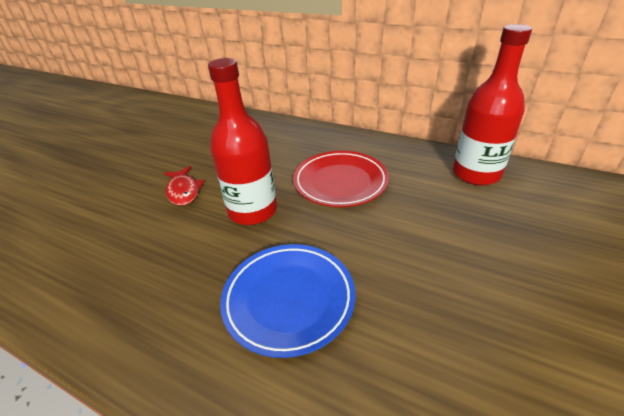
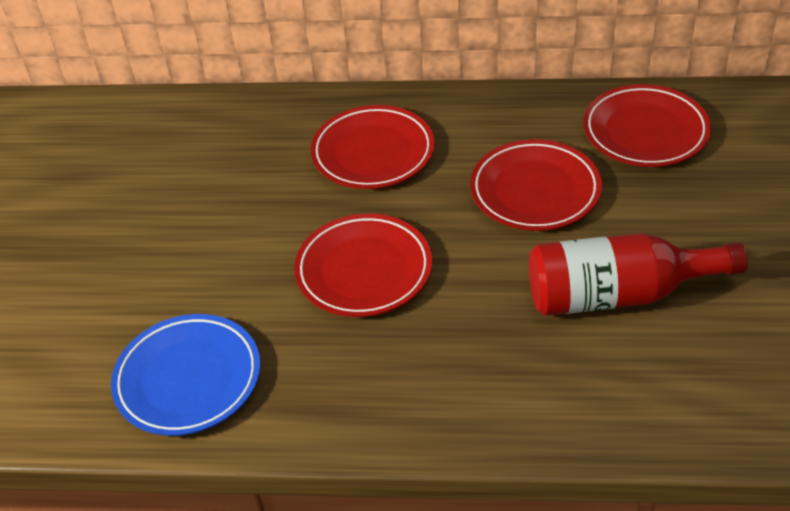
red bottle: 2 -> 1
red fish: 1 -> 0
red plate: 1 -> 4

